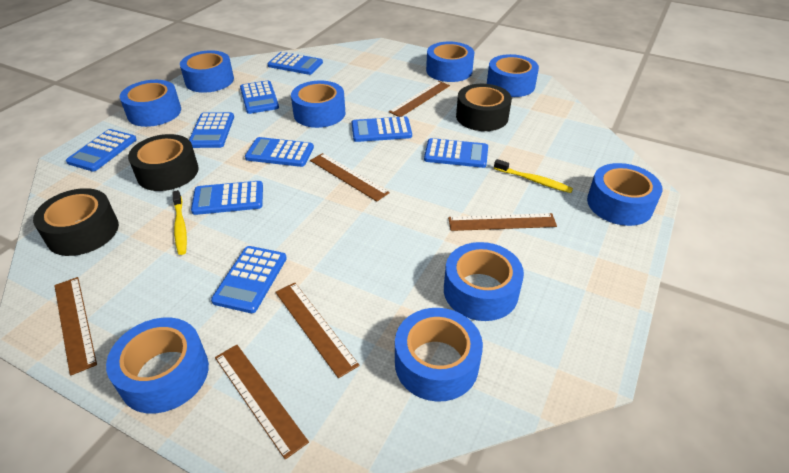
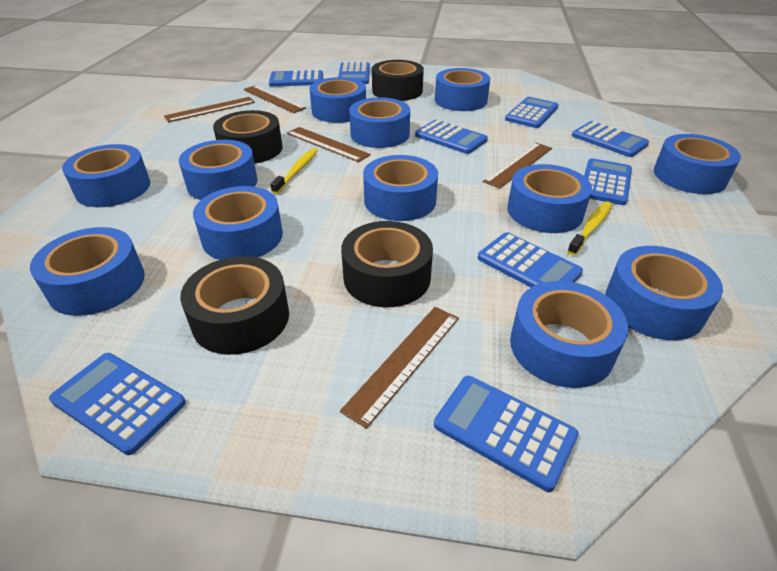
black tape: 3 -> 4
blue tape: 9 -> 12
brown ruler: 6 -> 5

